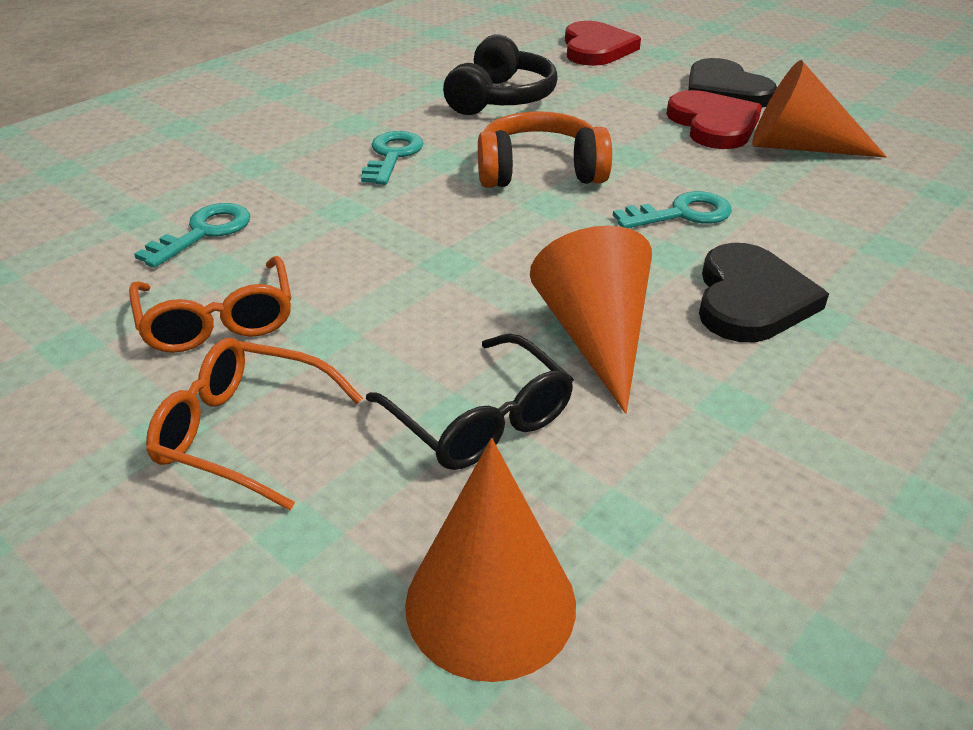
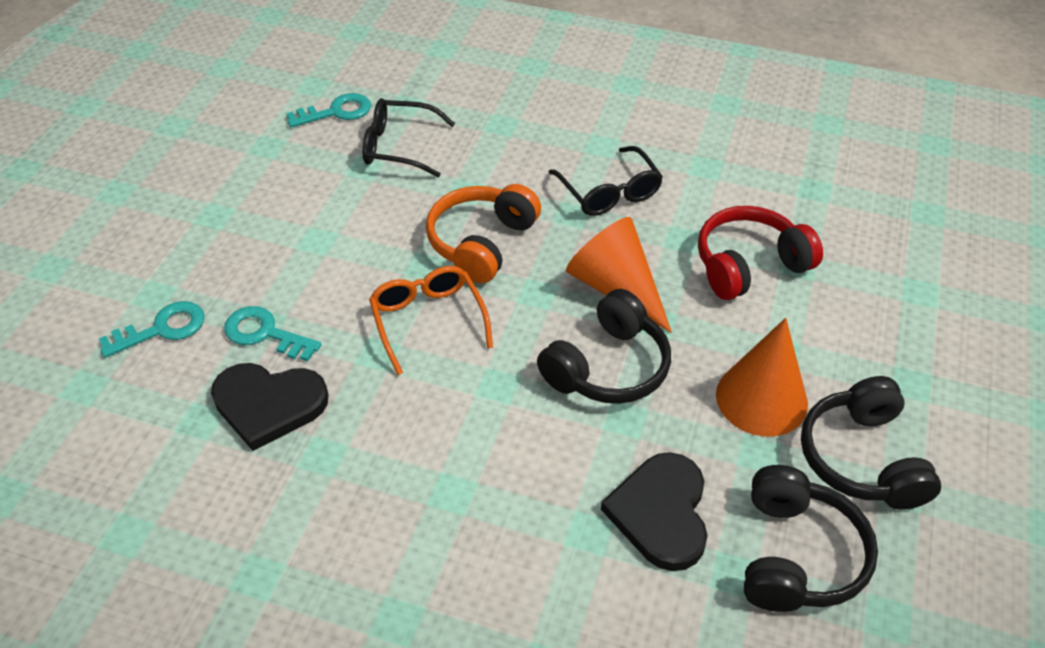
black glasses: 1 -> 2
black headphones: 1 -> 3
orange cone: 3 -> 2
orange glasses: 2 -> 1
red headphones: 0 -> 1
red heart: 2 -> 0

